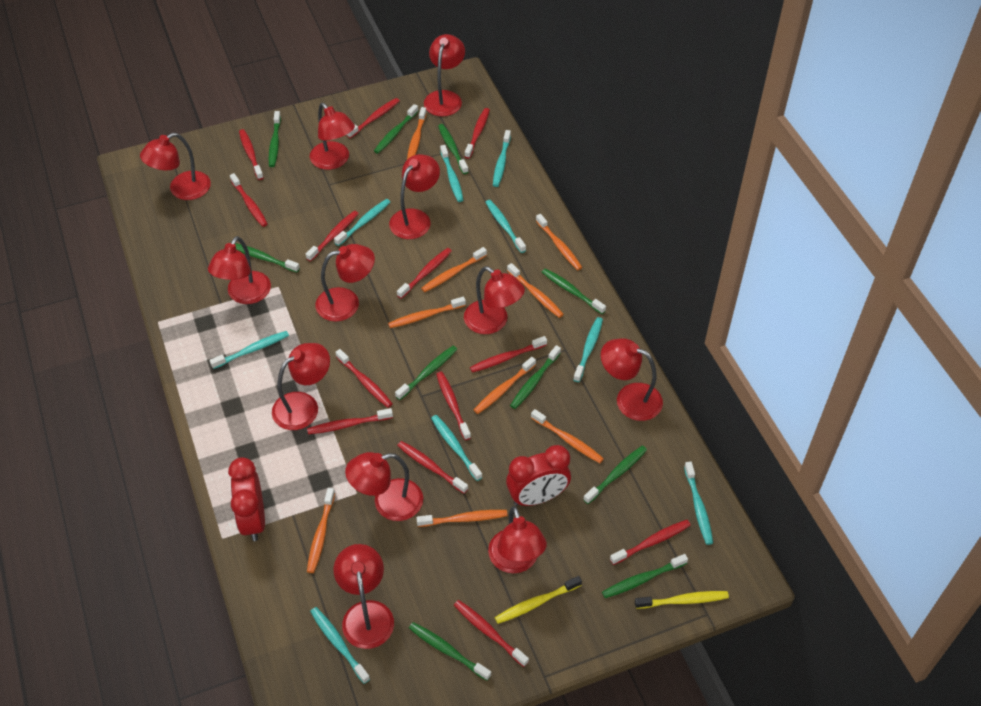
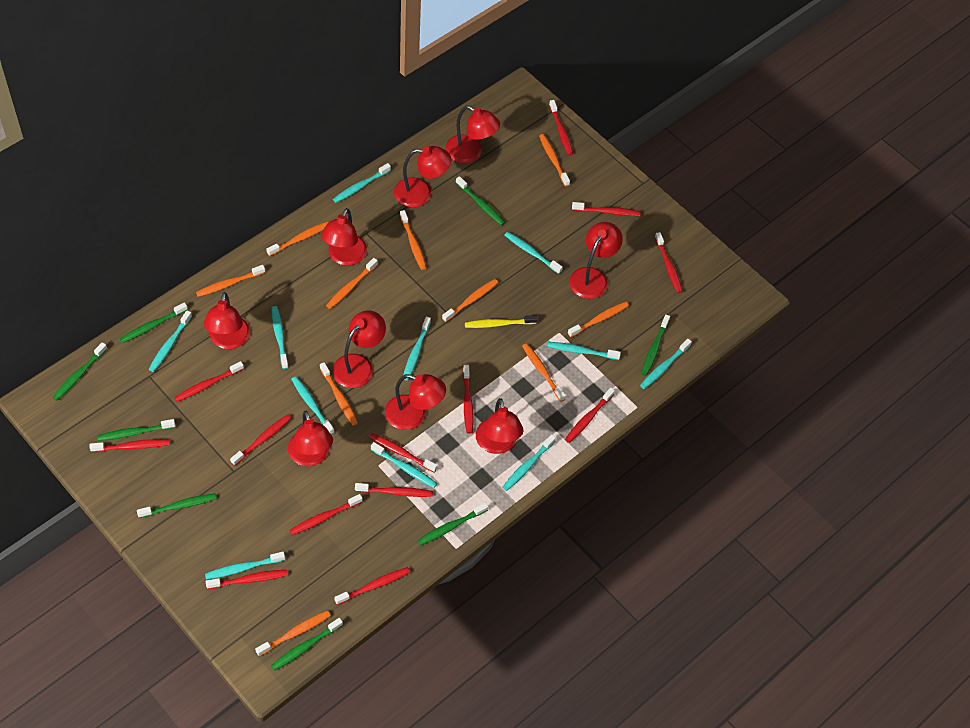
green toothbrush: 10 -> 8
orange toothbrush: 9 -> 10
red clock: 2 -> 0
red lamp: 12 -> 9
turquoise toothbrush: 9 -> 11
yellow toothbrush: 2 -> 1

